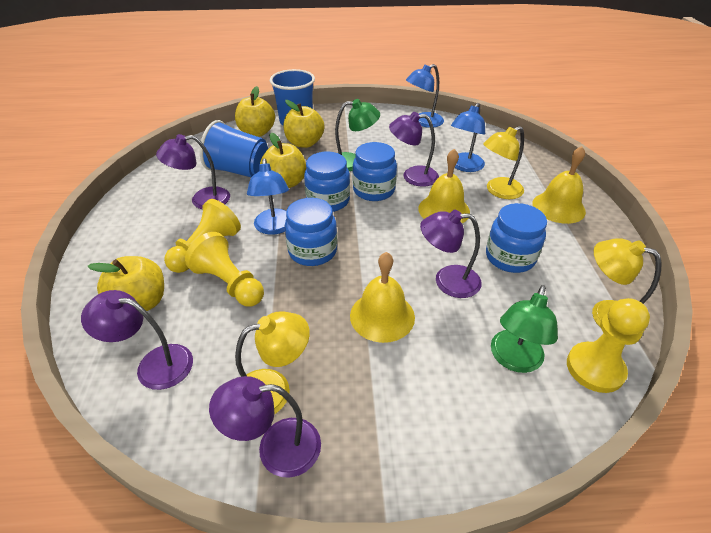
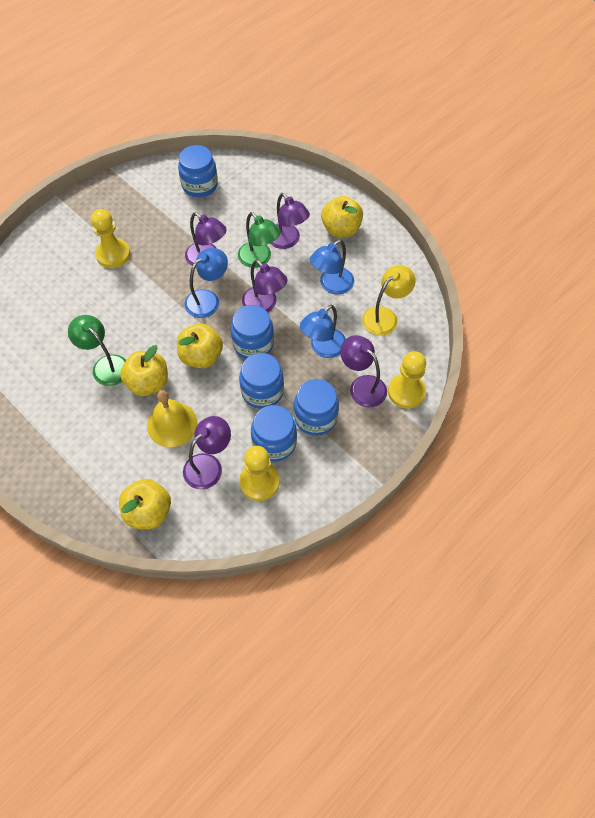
blue cup: 2 -> 0
blue jar: 4 -> 5
yellow bell: 3 -> 1
yellow lamp: 3 -> 1

